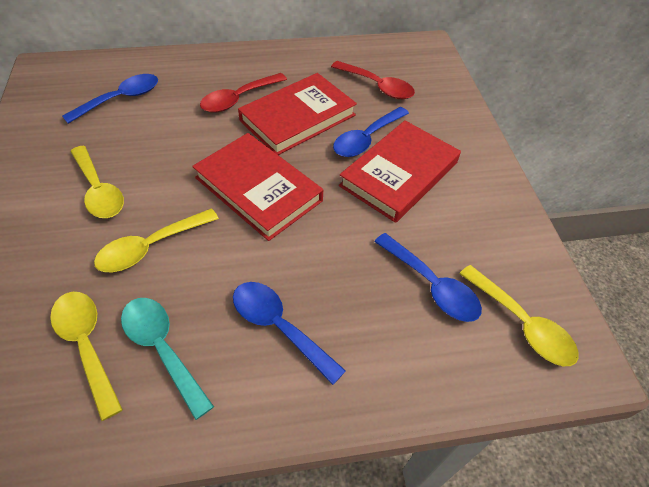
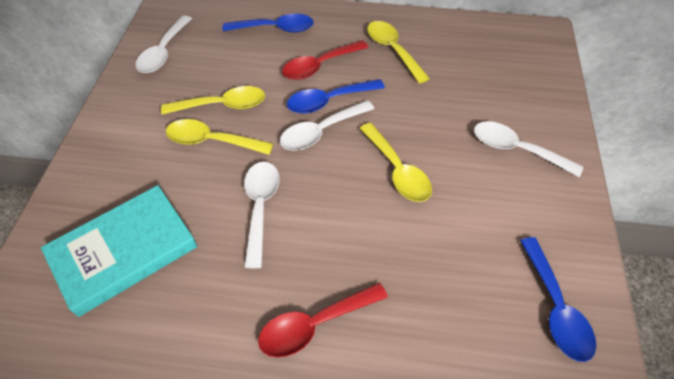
blue spoon: 4 -> 3
red book: 3 -> 0
turquoise book: 0 -> 1
turquoise spoon: 1 -> 0
white spoon: 0 -> 4

